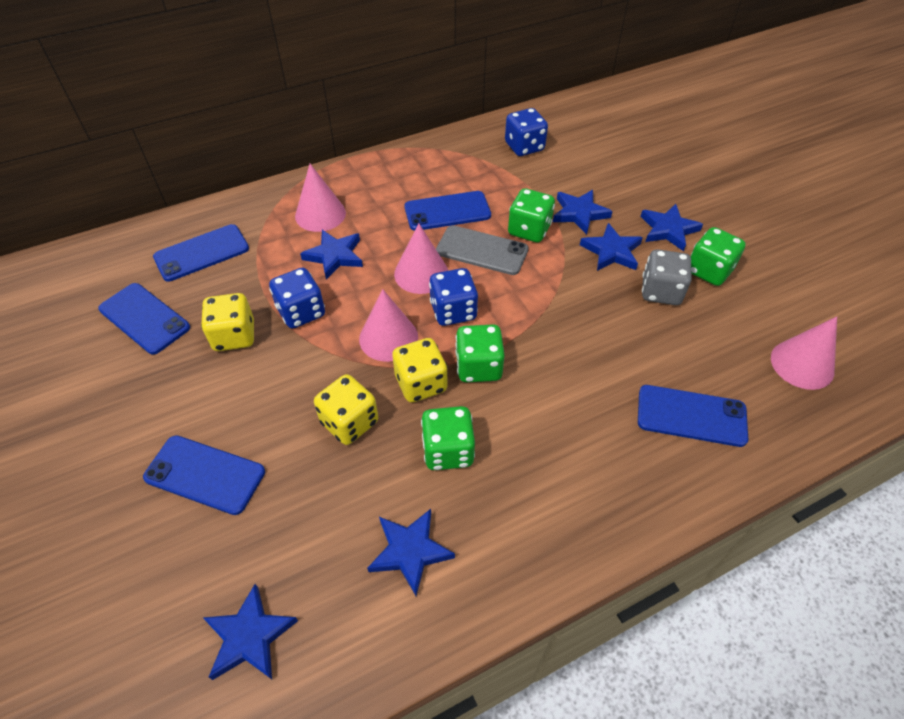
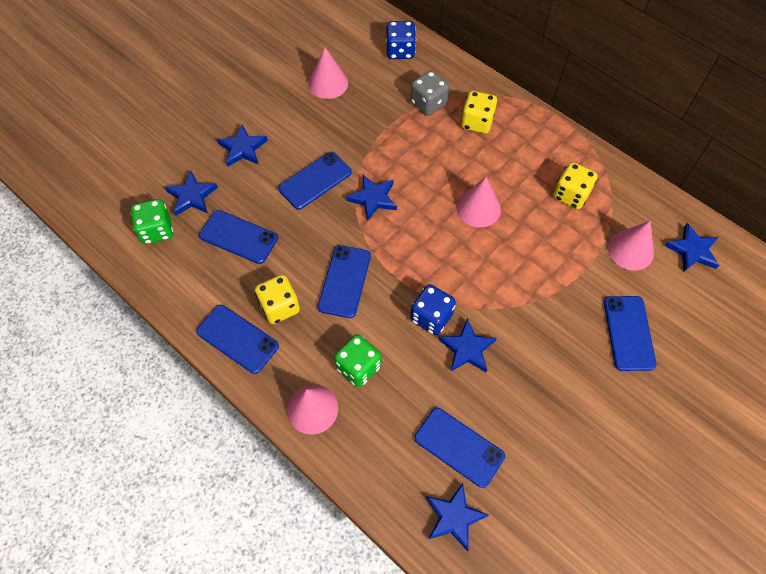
blue dice: 3 -> 2
blue phone: 5 -> 6
green dice: 4 -> 2
grey phone: 1 -> 0

